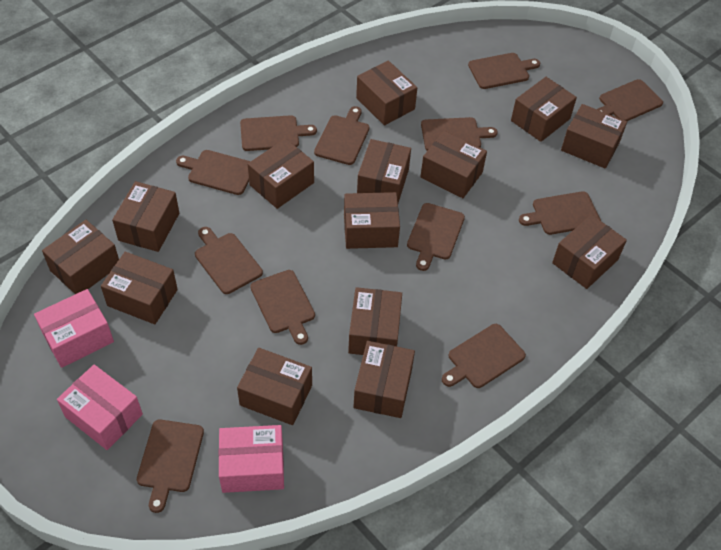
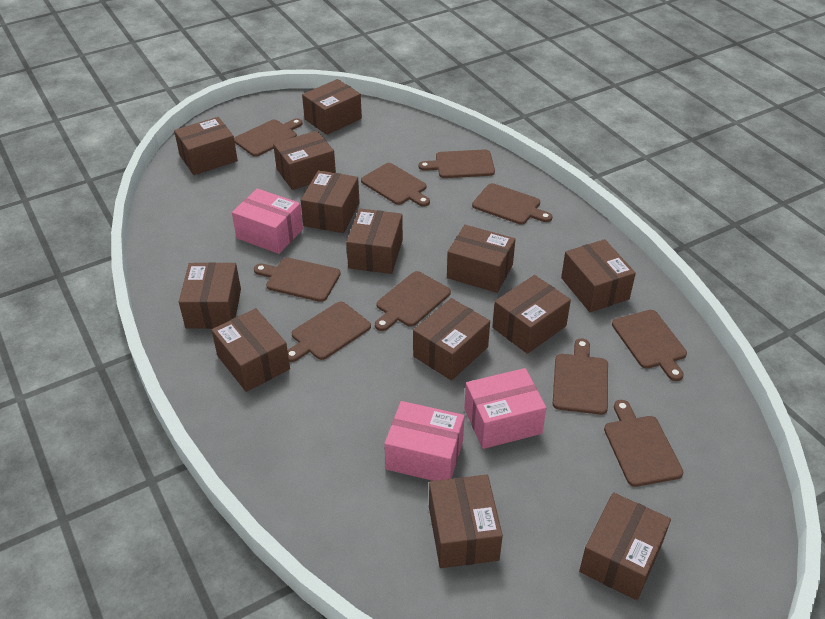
brown box: 14 -> 13
brown cutting board: 12 -> 10

